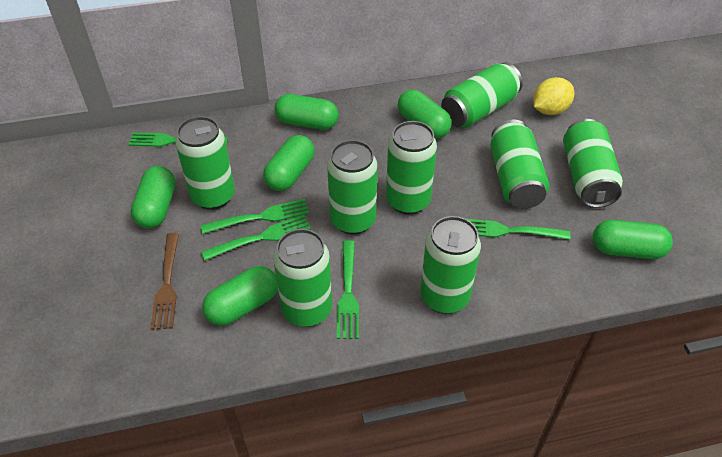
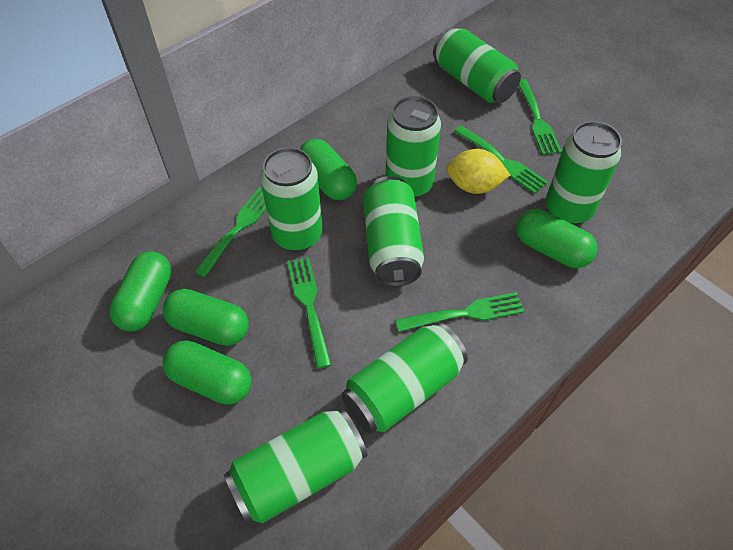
brown fork: 1 -> 0
green can: 8 -> 7
green capsule: 6 -> 5

